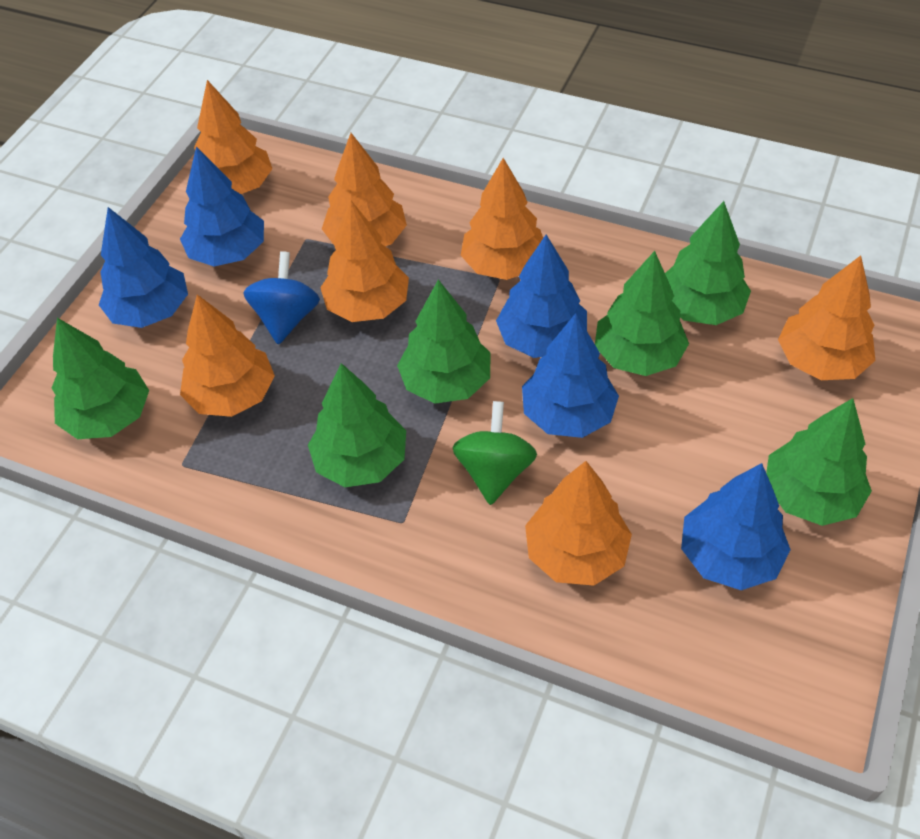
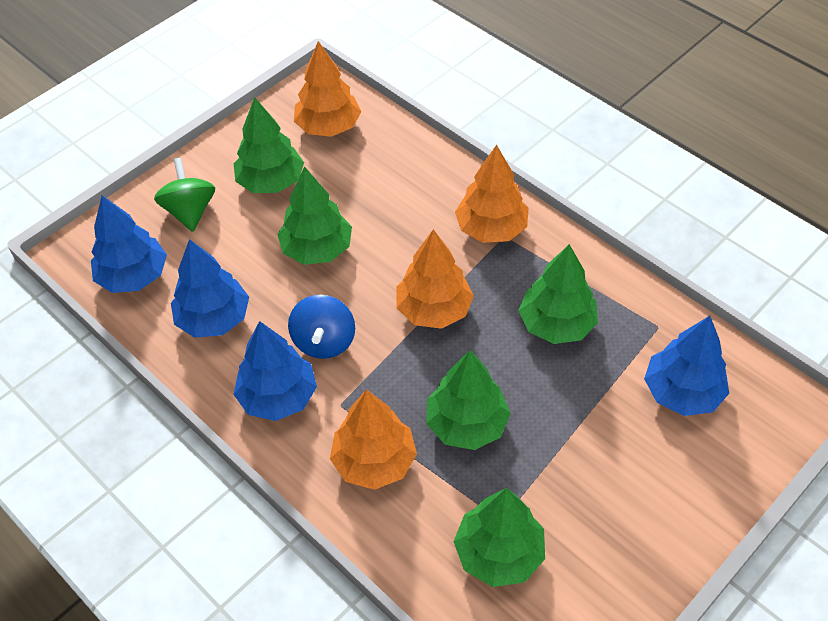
blue tree: 5 -> 4
green tree: 6 -> 5
orange tree: 7 -> 4

